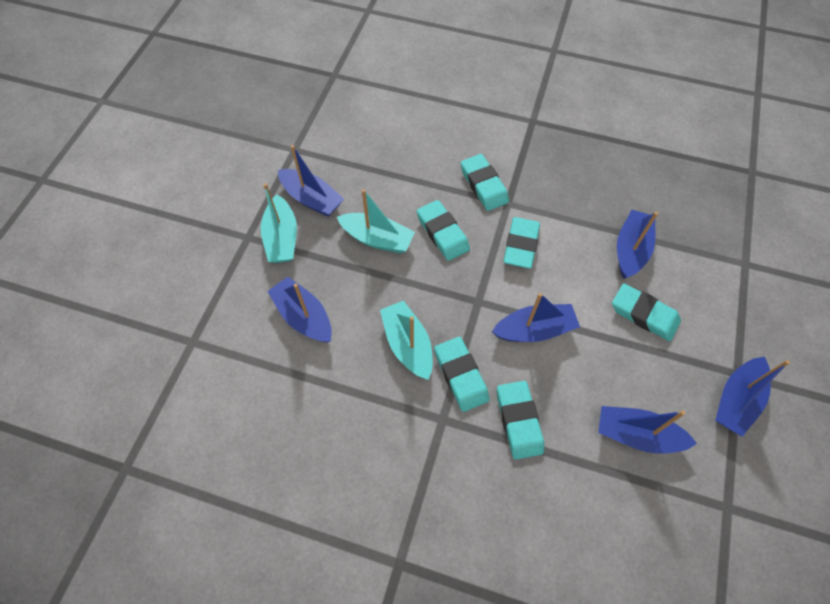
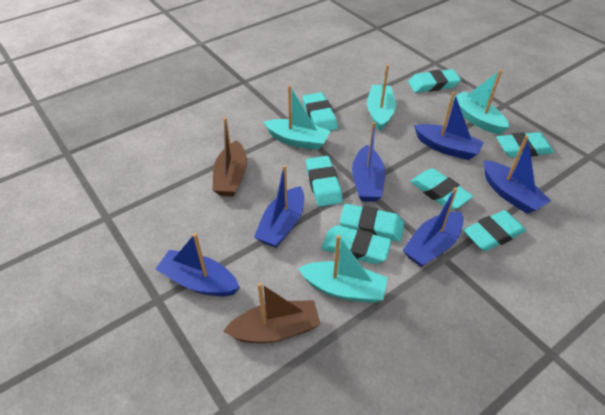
brown boat: 0 -> 2
turquoise boat: 3 -> 4
turquoise eraser: 6 -> 8

